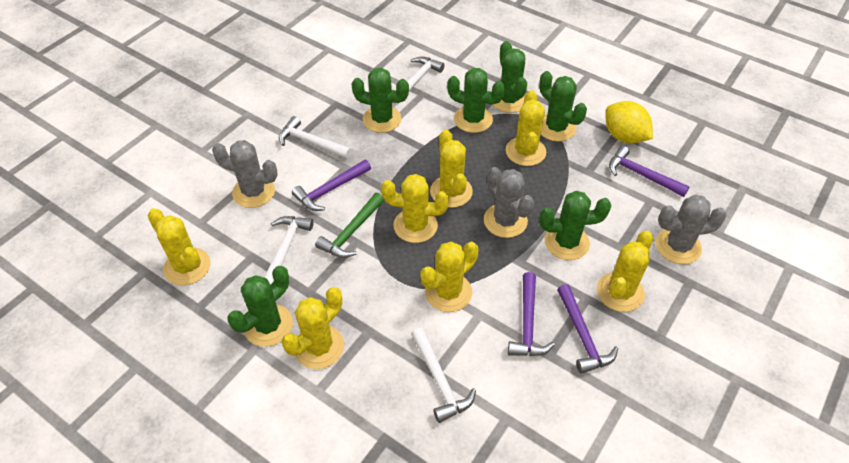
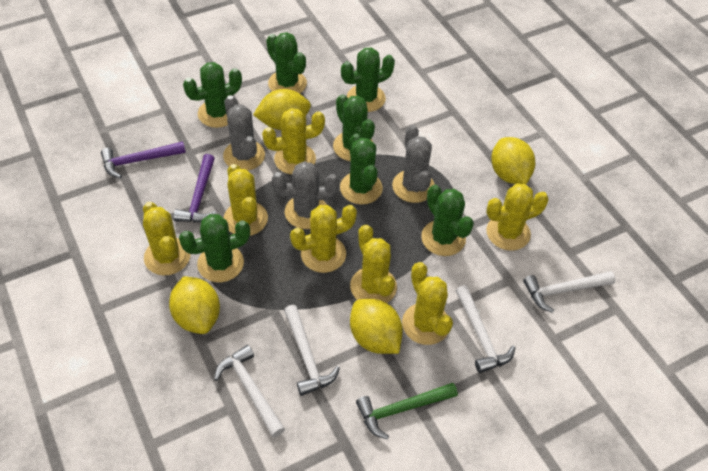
green cactus: 6 -> 7
purple hammer: 4 -> 2
yellow lemon: 1 -> 4

